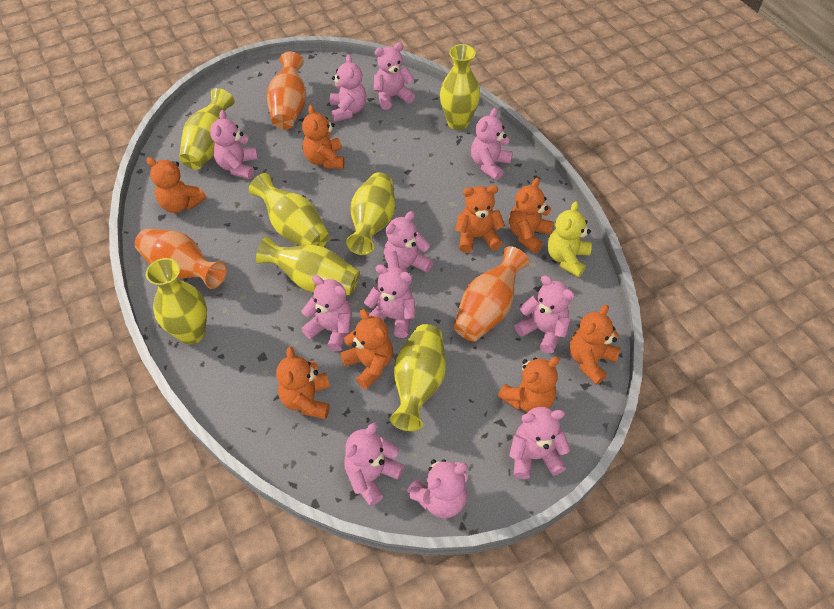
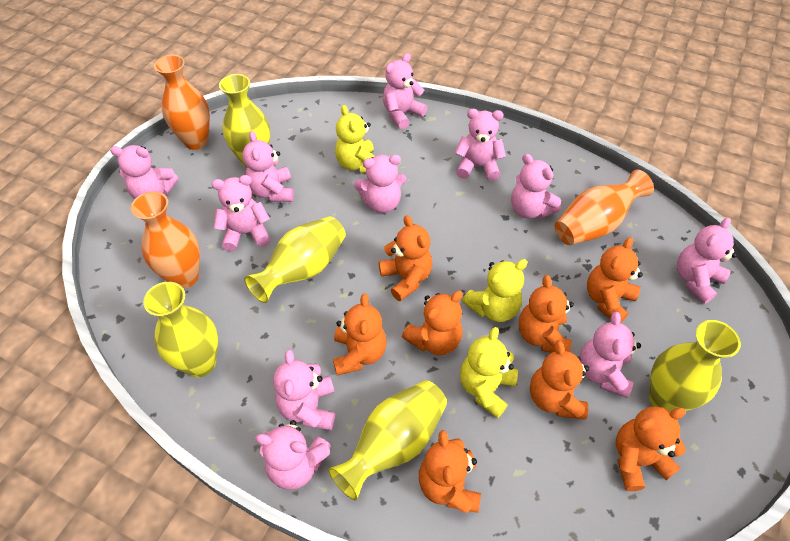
yellow teddy bear: 1 -> 3
yellow vase: 7 -> 5

